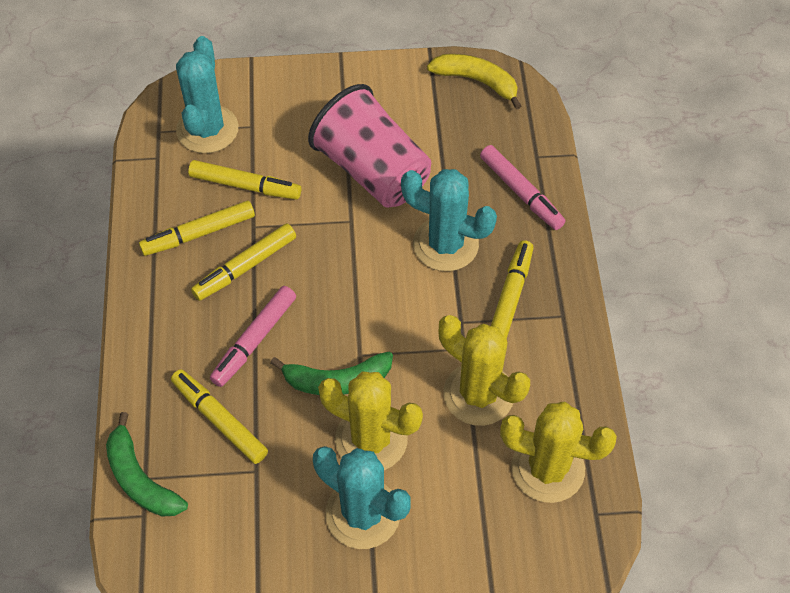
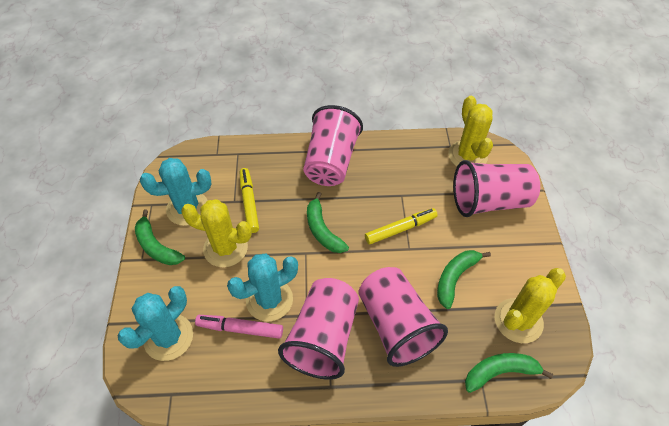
green banana: 2 -> 4
pink cup: 1 -> 4
pink marker: 2 -> 1
yellow banana: 1 -> 0
yellow marker: 5 -> 2

